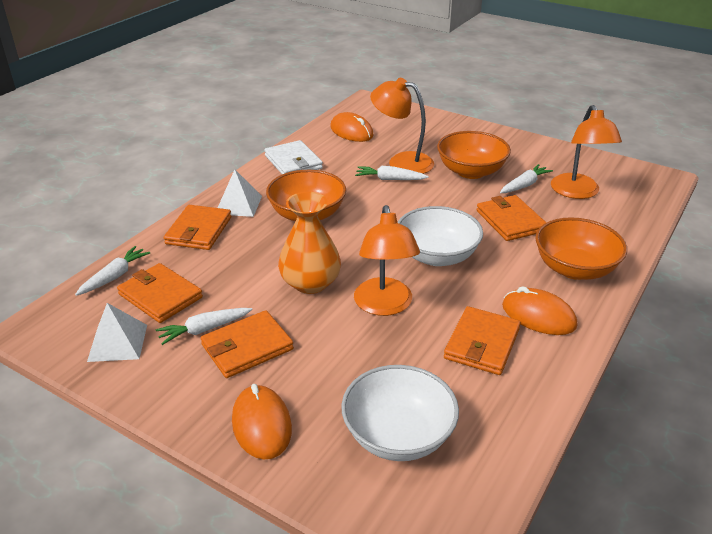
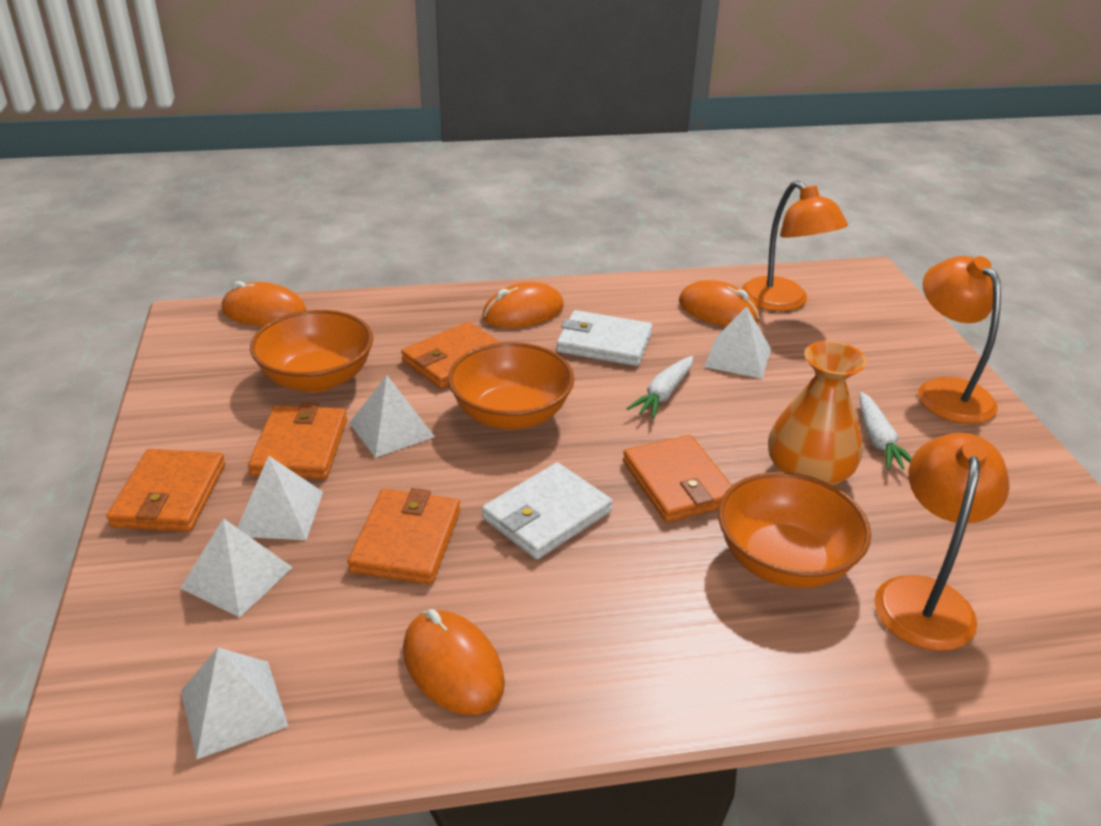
orange mouse: 3 -> 4
white bowl: 2 -> 0
white carrot: 4 -> 2
white pyramid: 2 -> 5
white wallet: 1 -> 2

